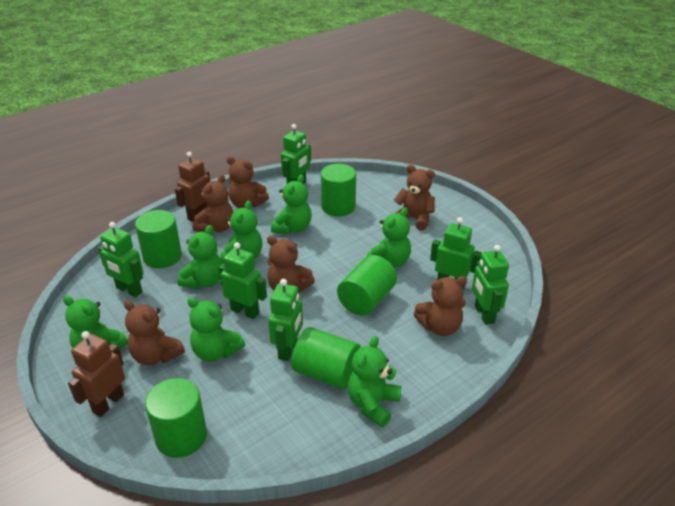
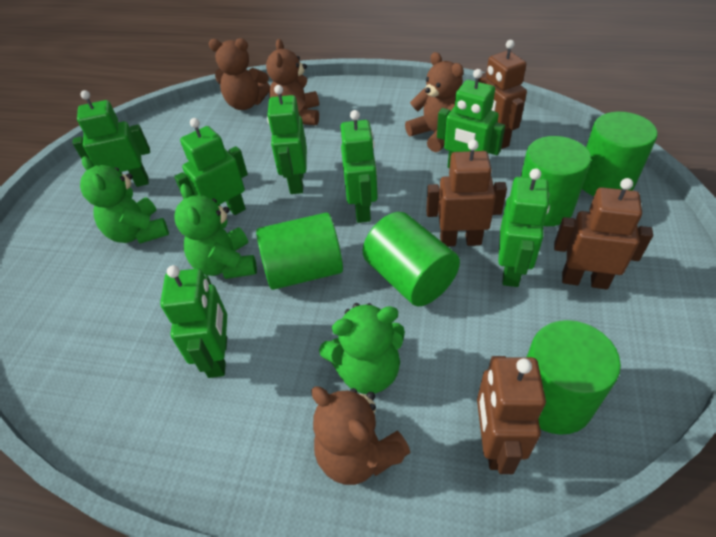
brown robot: 2 -> 4
brown teddy bear: 6 -> 4
green robot: 6 -> 7
green teddy bear: 7 -> 3

